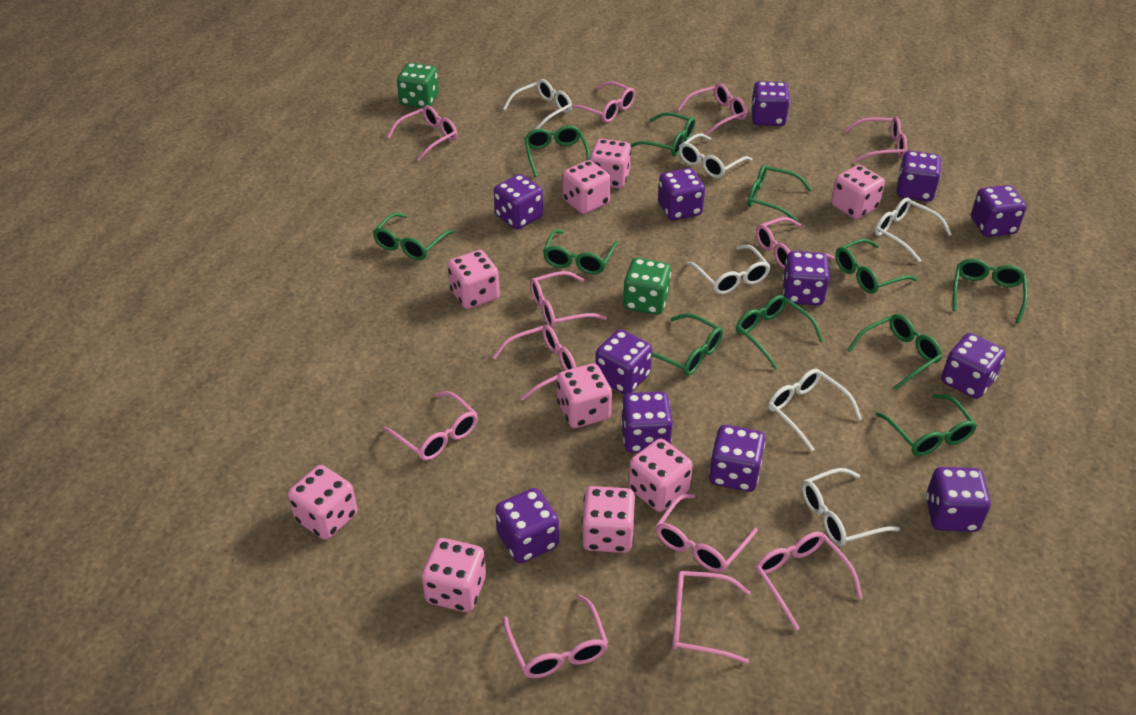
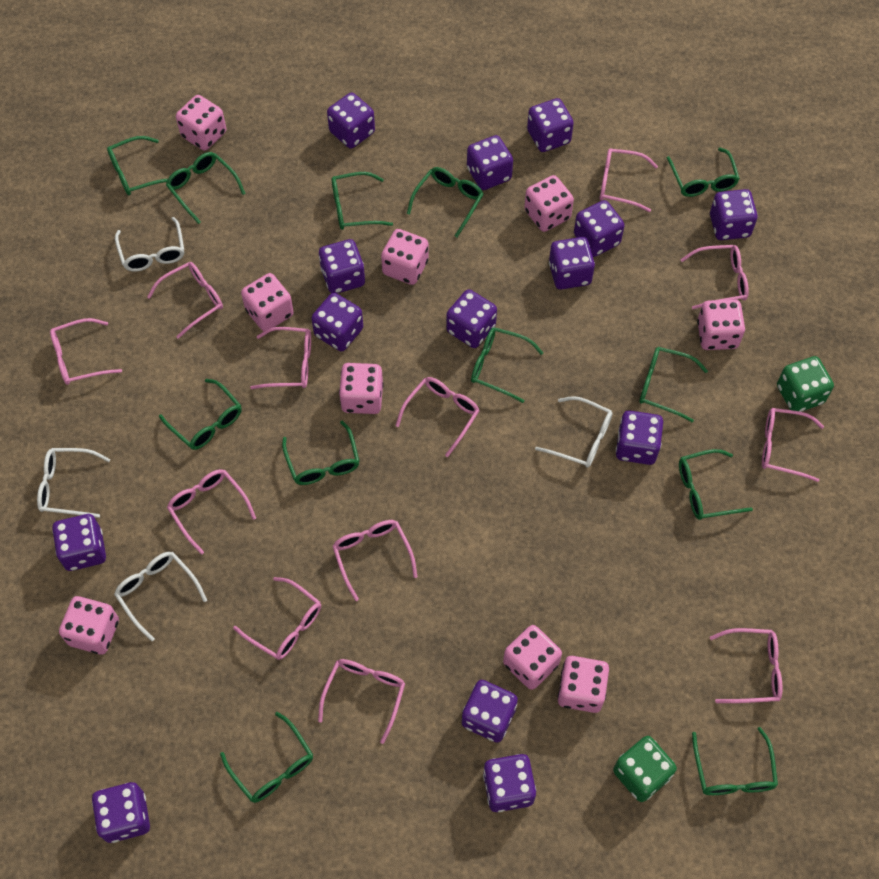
green glasses: 11 -> 12
purple dice: 12 -> 14
white glasses: 6 -> 4

